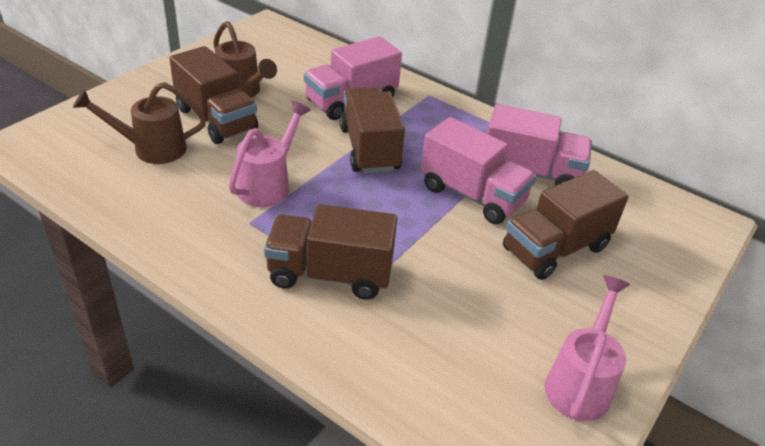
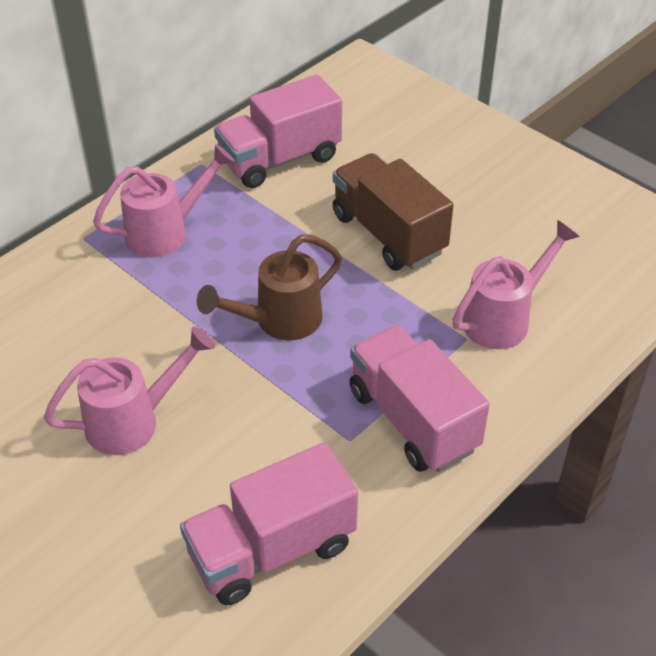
brown truck: 4 -> 1
brown watering can: 2 -> 1
pink watering can: 2 -> 3

